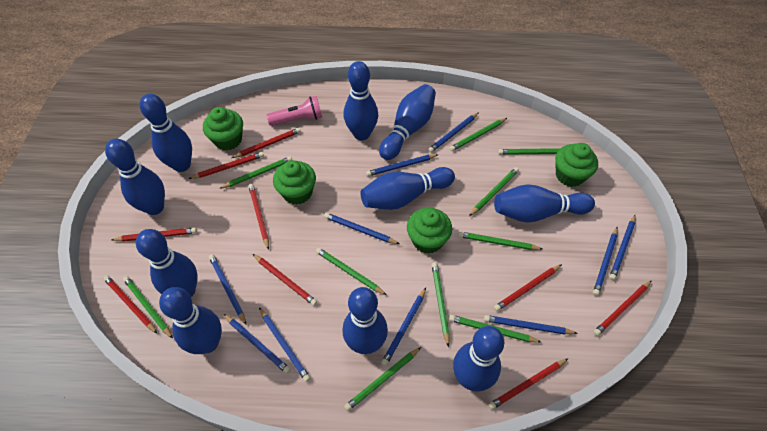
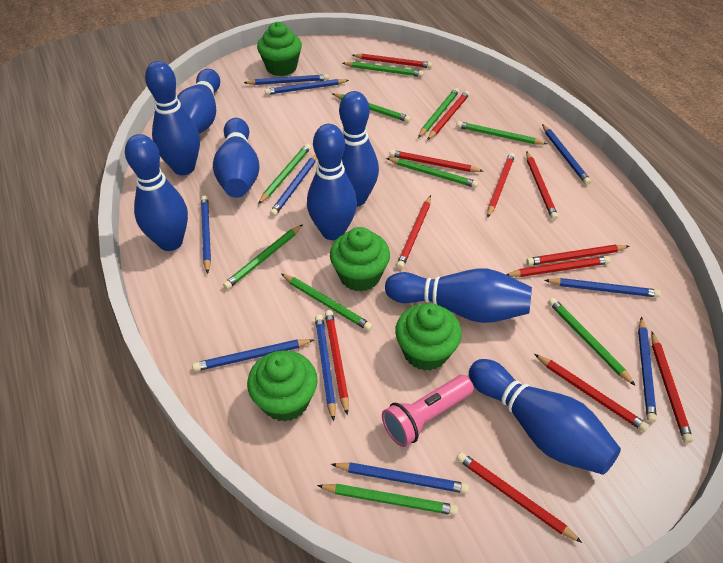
blue bowling pin: 10 -> 8
red pencil: 9 -> 12

